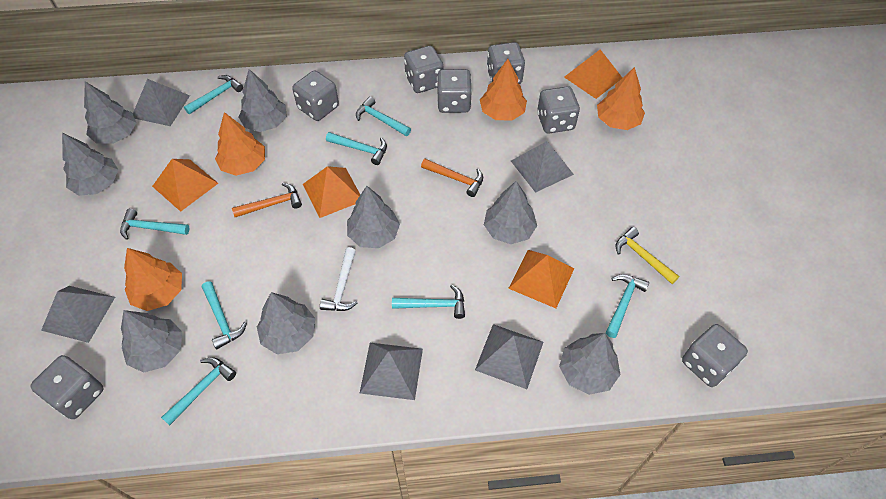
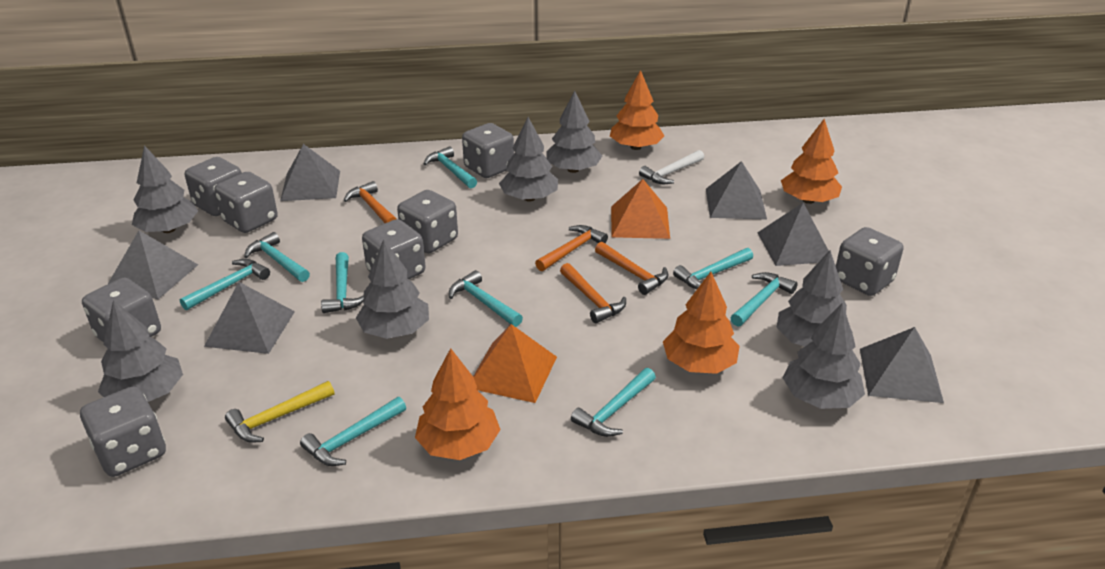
grey dice: 7 -> 8
grey pyramid: 5 -> 6
grey tree: 8 -> 7
orange hammer: 2 -> 4
orange pyramid: 4 -> 2
turquoise hammer: 8 -> 9

